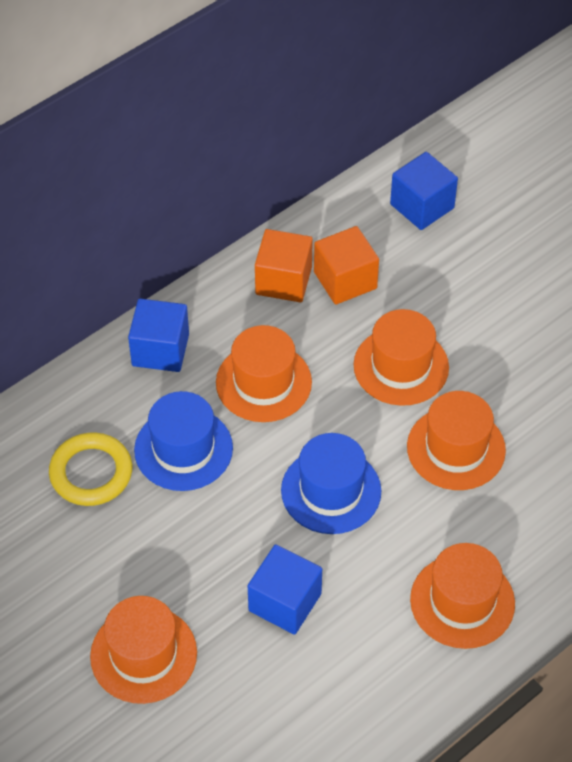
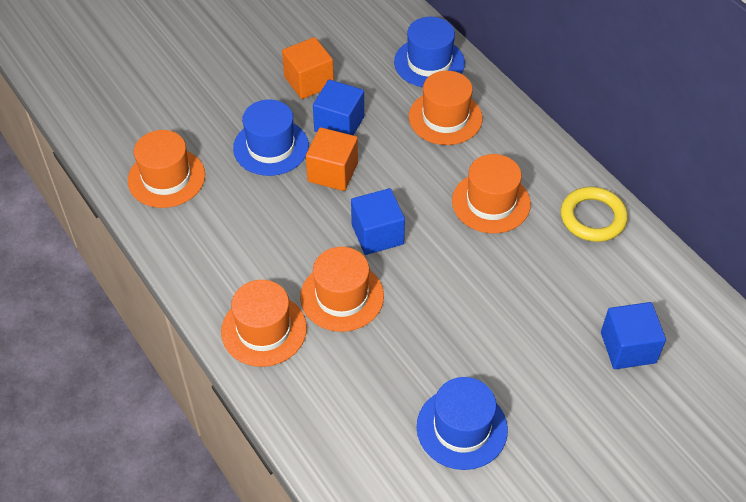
blue hat: 2 -> 3

